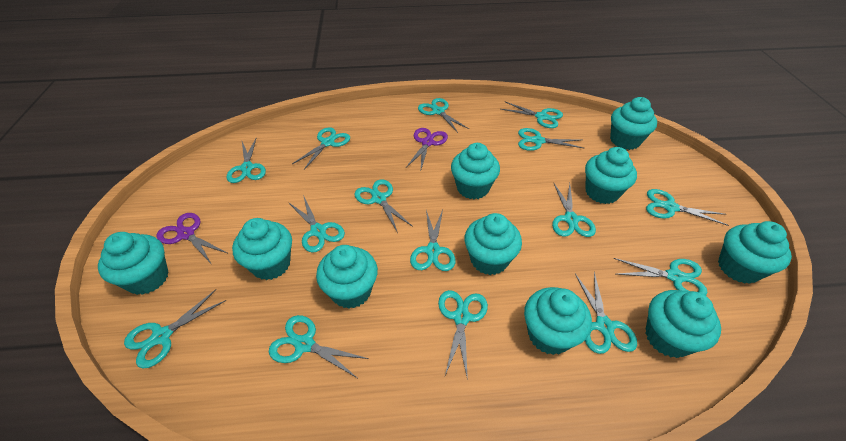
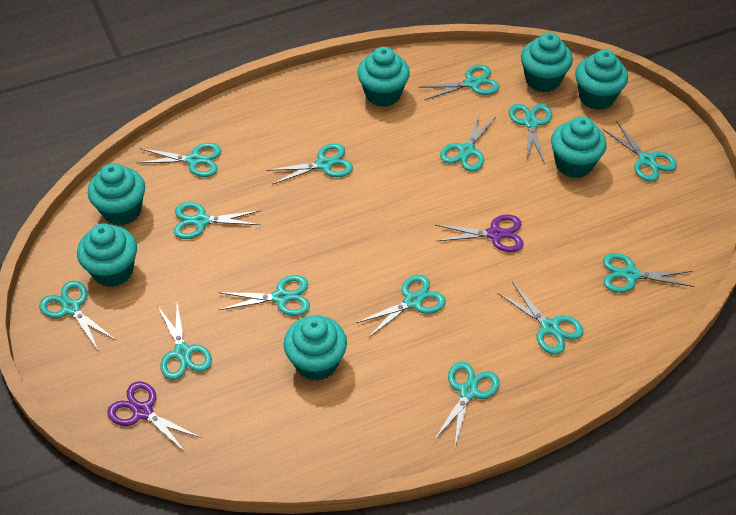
turquoise cupcake: 10 -> 7
turquoise scissors: 15 -> 14

